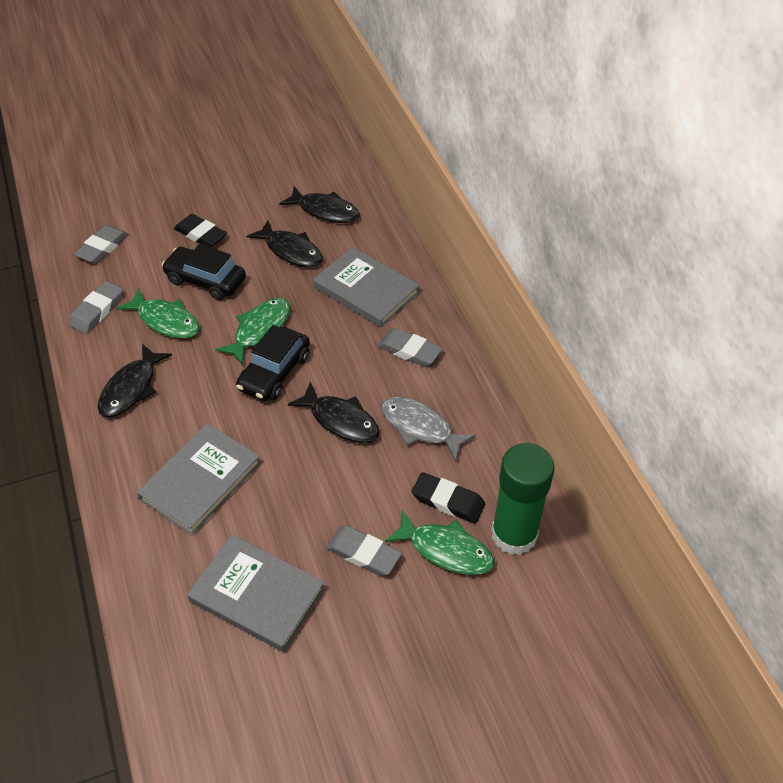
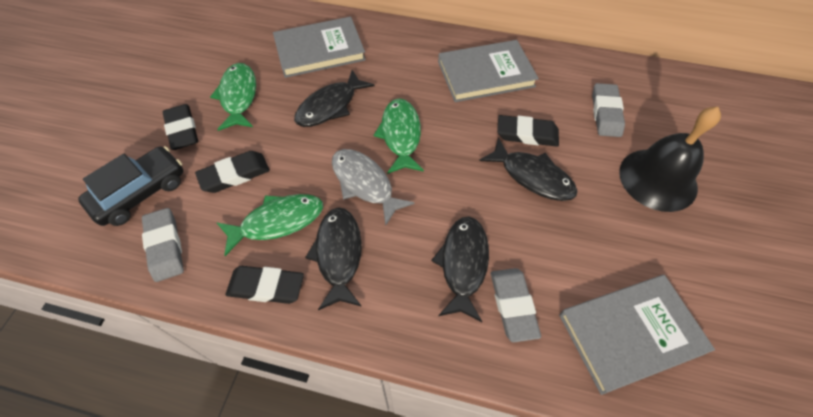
black bell: 0 -> 1
black car: 2 -> 1
black eraser: 2 -> 4
green glue stick: 1 -> 0
grey eraser: 4 -> 3

